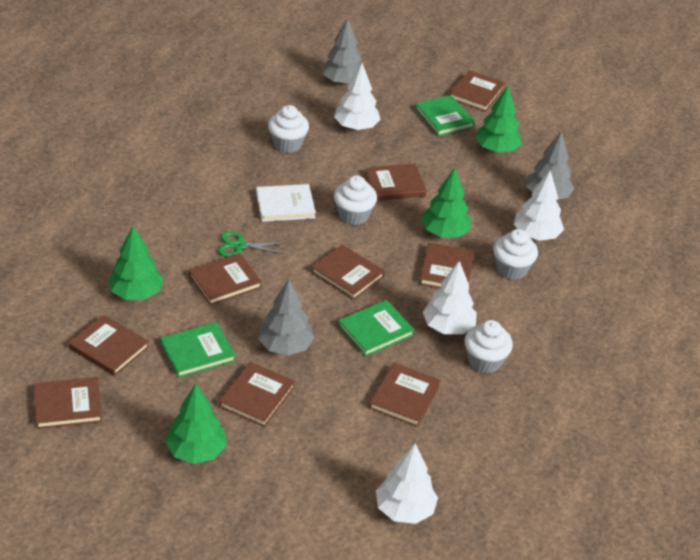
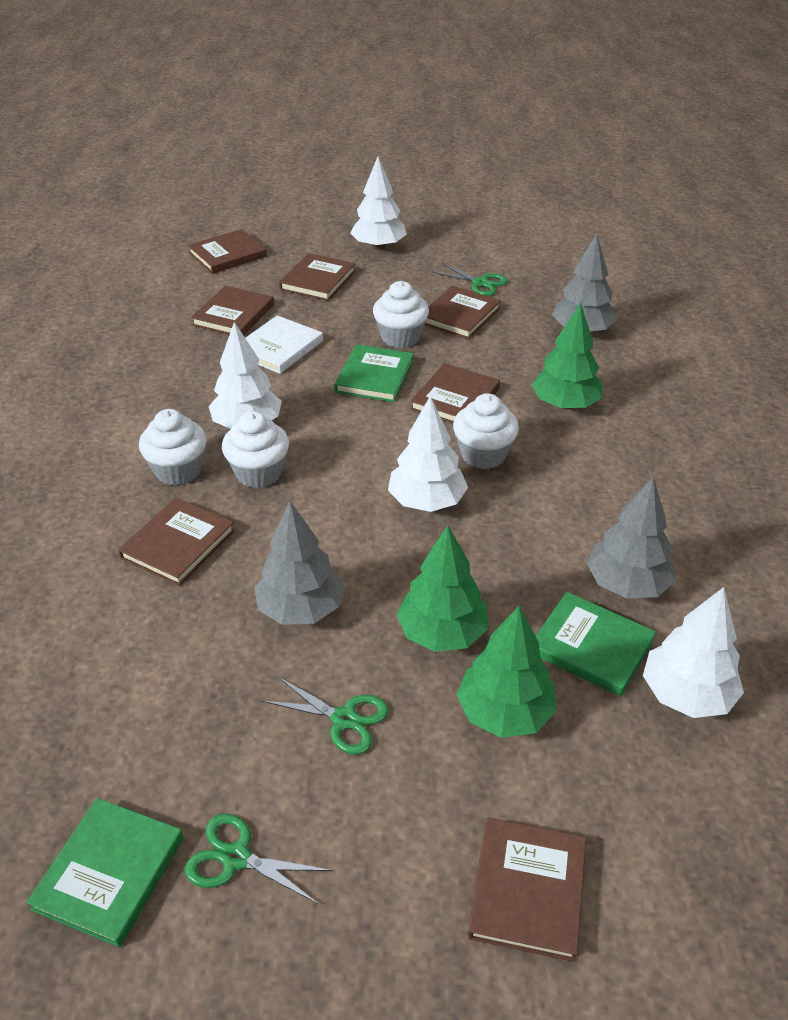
brown book: 9 -> 7
green scissors: 1 -> 3
green tree: 4 -> 3

